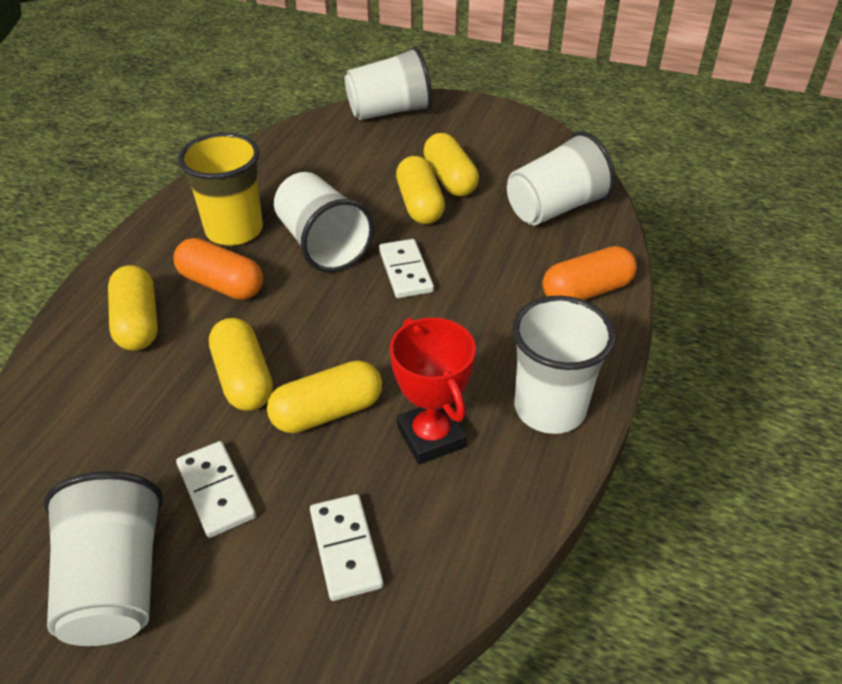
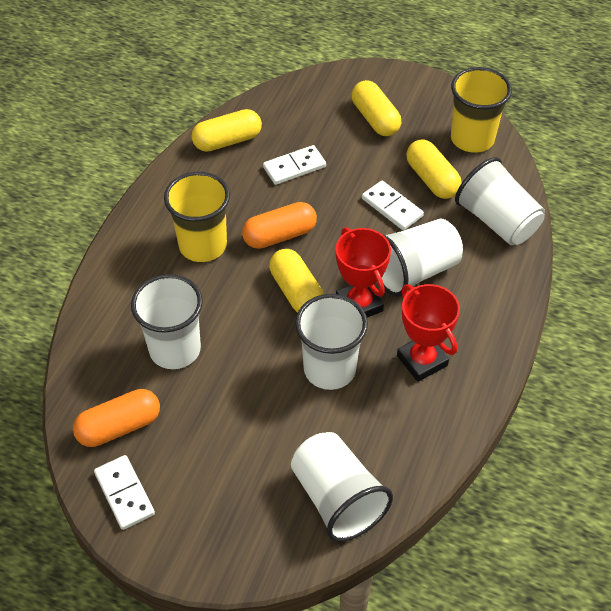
red trophy: 1 -> 2
yellow capsule: 5 -> 4
yellow cup: 1 -> 2

